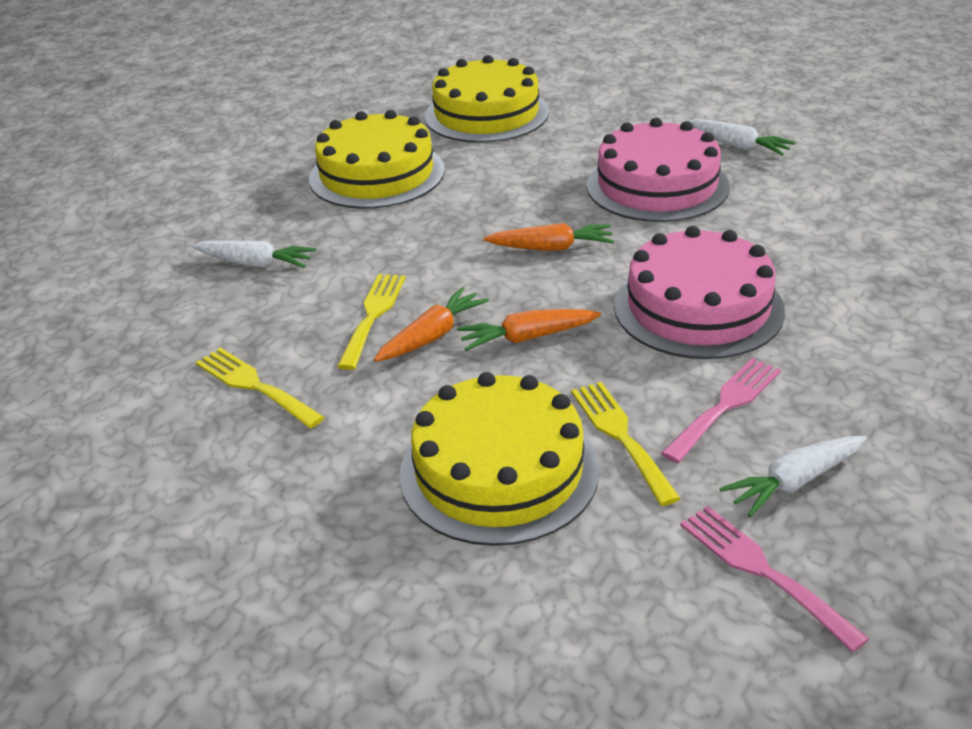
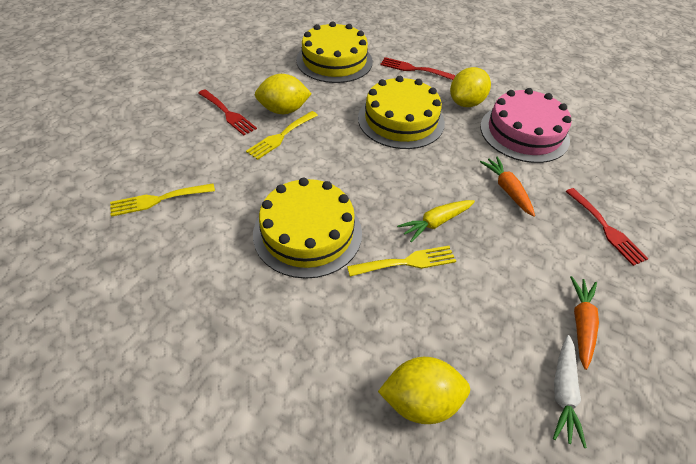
orange carrot: 3 -> 2
pink cake: 2 -> 1
pink fork: 2 -> 0
red fork: 0 -> 3
white carrot: 3 -> 1
yellow carrot: 0 -> 1
yellow lemon: 0 -> 3

